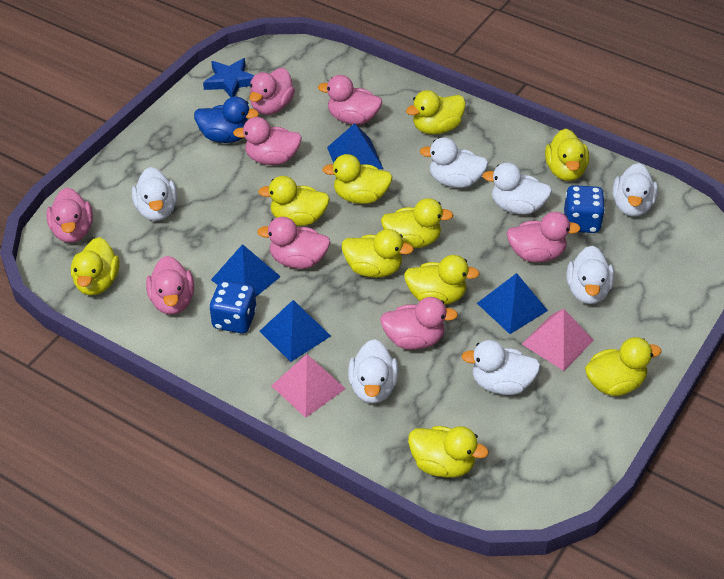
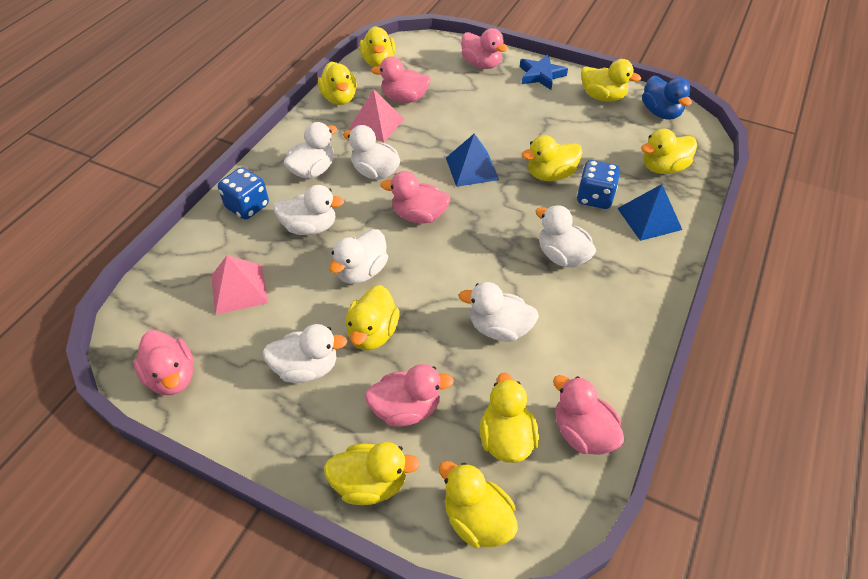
blue pyramid: 4 -> 2
pink duck: 8 -> 6
yellow duck: 10 -> 9

